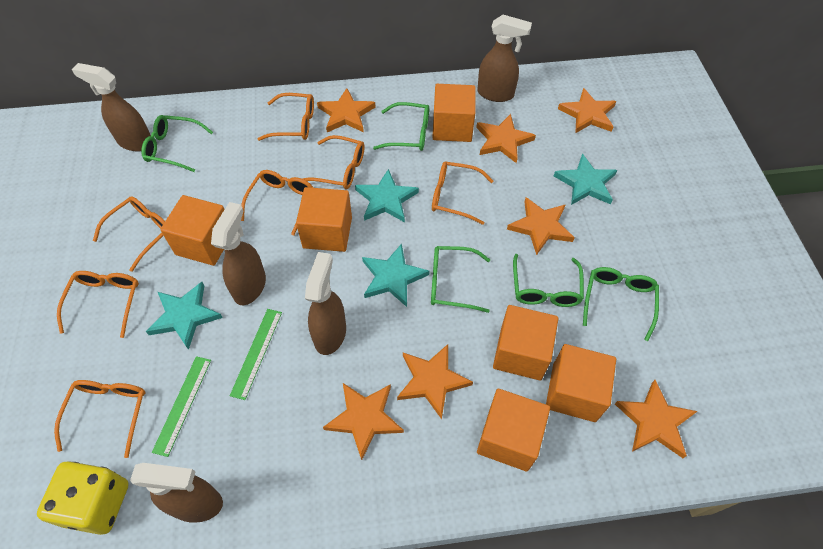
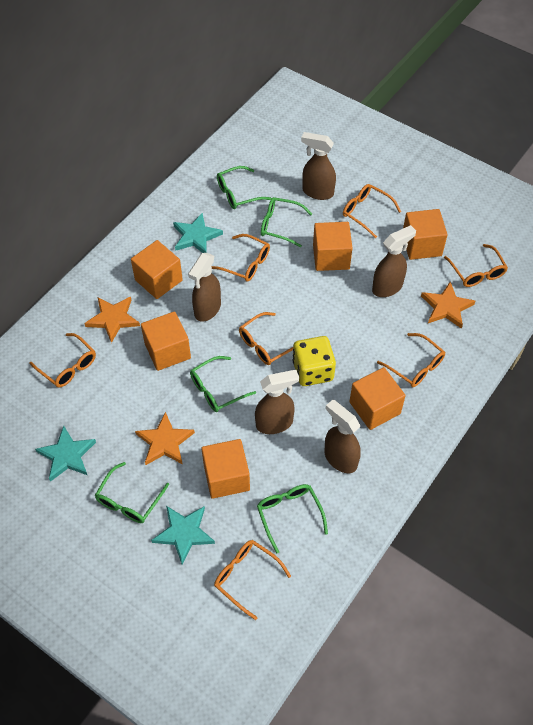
green ruler: 2 -> 0
orange star: 7 -> 3
turquoise star: 4 -> 3

